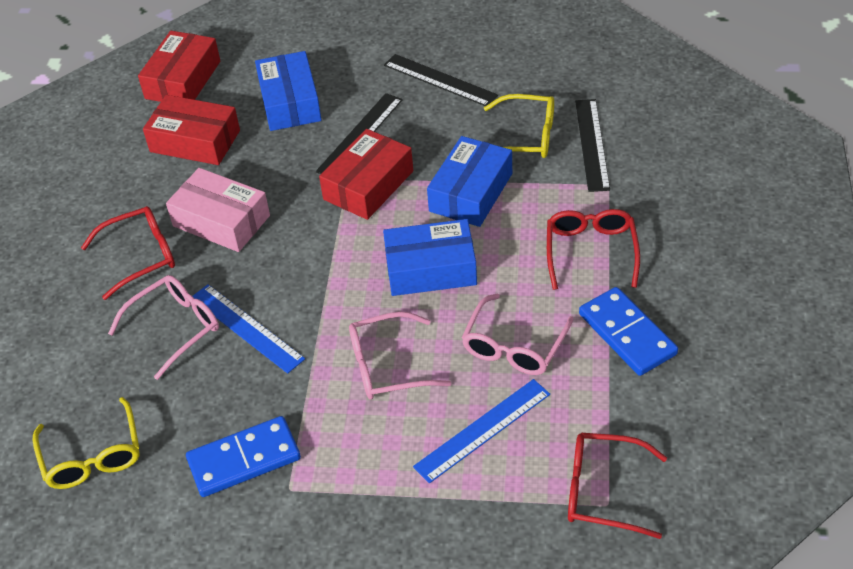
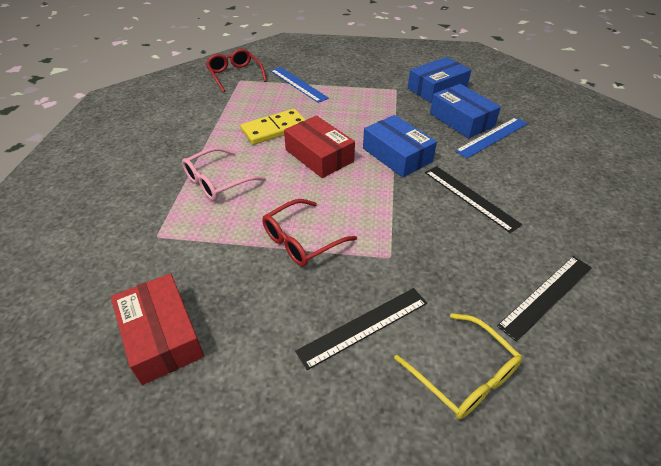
blue domino: 2 -> 0
pink box: 1 -> 0
pink glasses: 3 -> 1
red box: 3 -> 2
red glasses: 3 -> 2
yellow domino: 0 -> 1
yellow glasses: 2 -> 1

